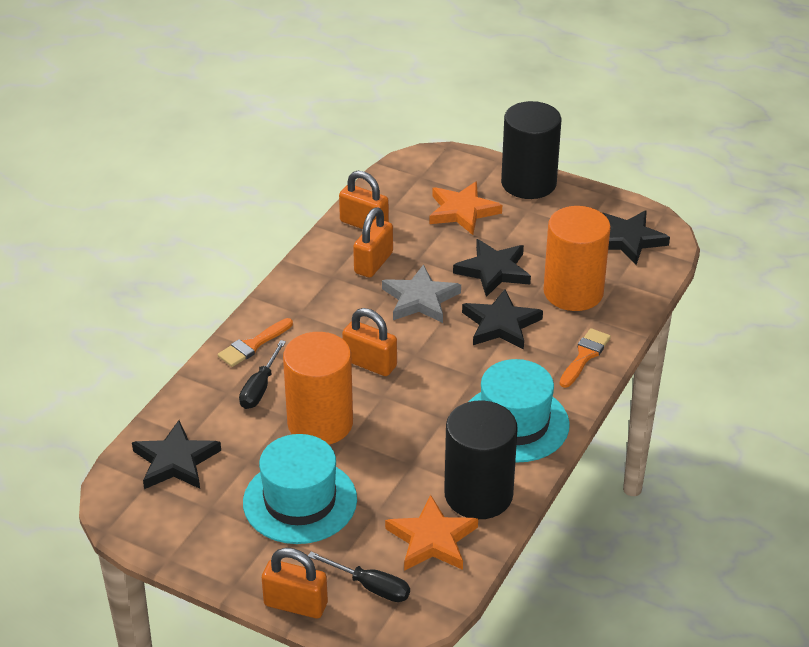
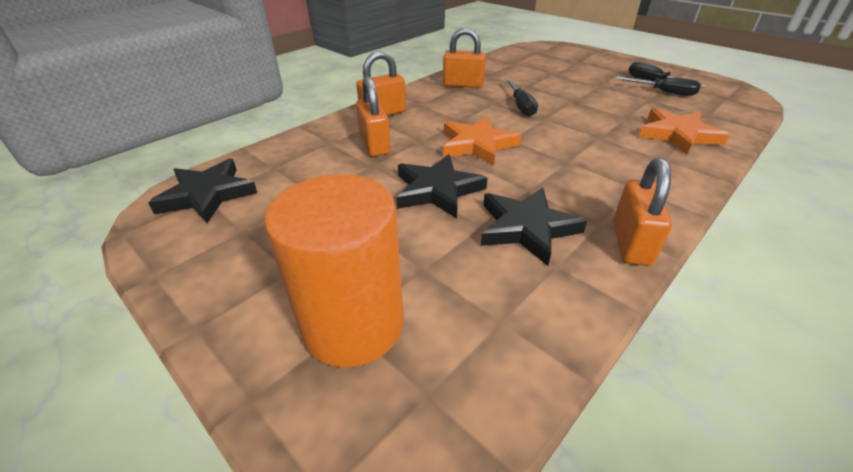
black cylinder: 2 -> 0
black screwdriver: 2 -> 3
black star: 4 -> 3
grey star: 1 -> 0
orange brush: 2 -> 0
orange cylinder: 2 -> 1
turquoise hat: 2 -> 0

